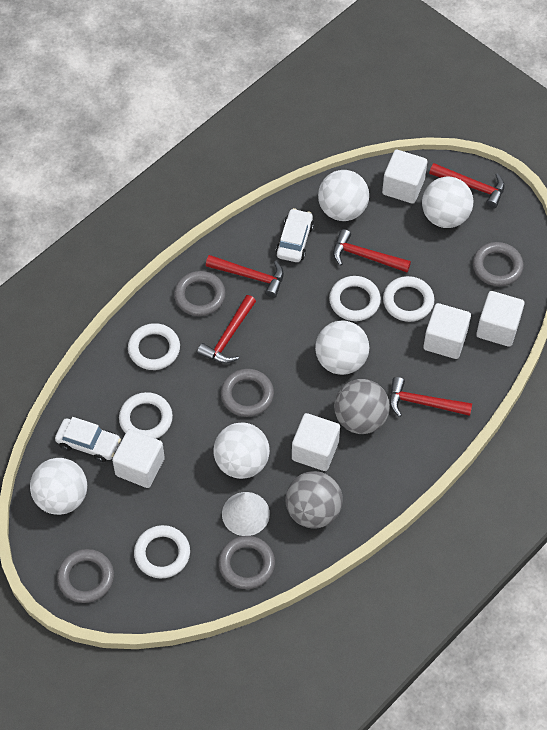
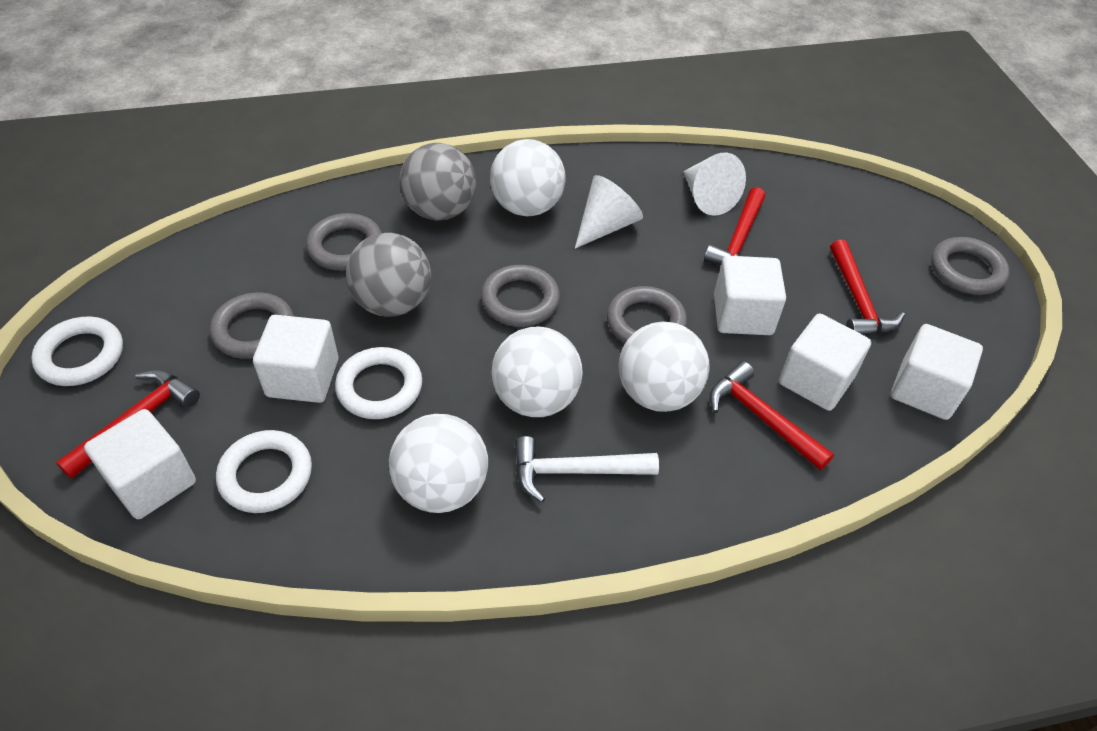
red hammer: 5 -> 4
white ball: 5 -> 4
white car: 2 -> 0
white cone: 1 -> 2
white hammer: 0 -> 1
white ring: 5 -> 3

